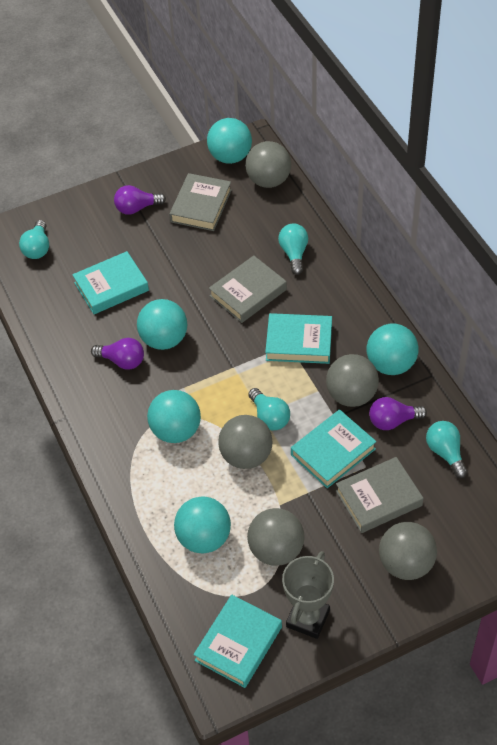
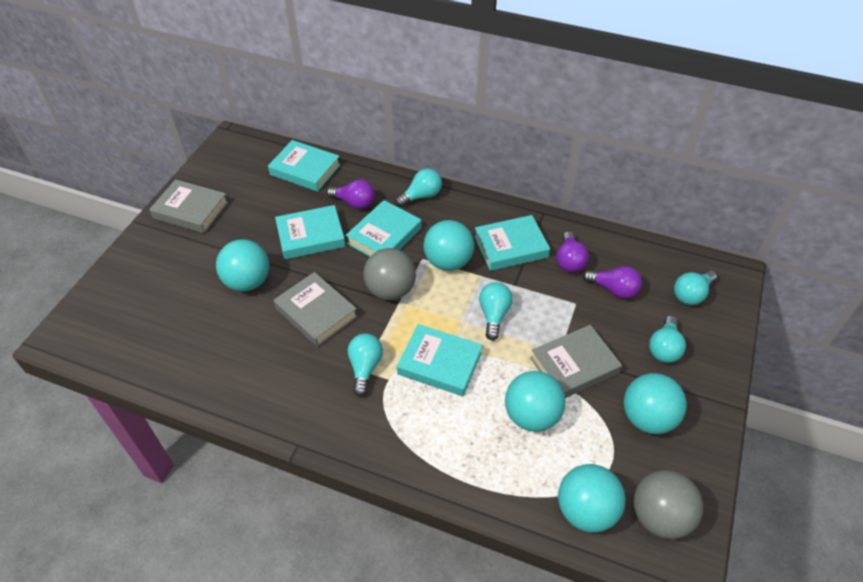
grey ball: 5 -> 2
grey trophy: 1 -> 0
turquoise book: 4 -> 5
turquoise light bulb: 4 -> 5

